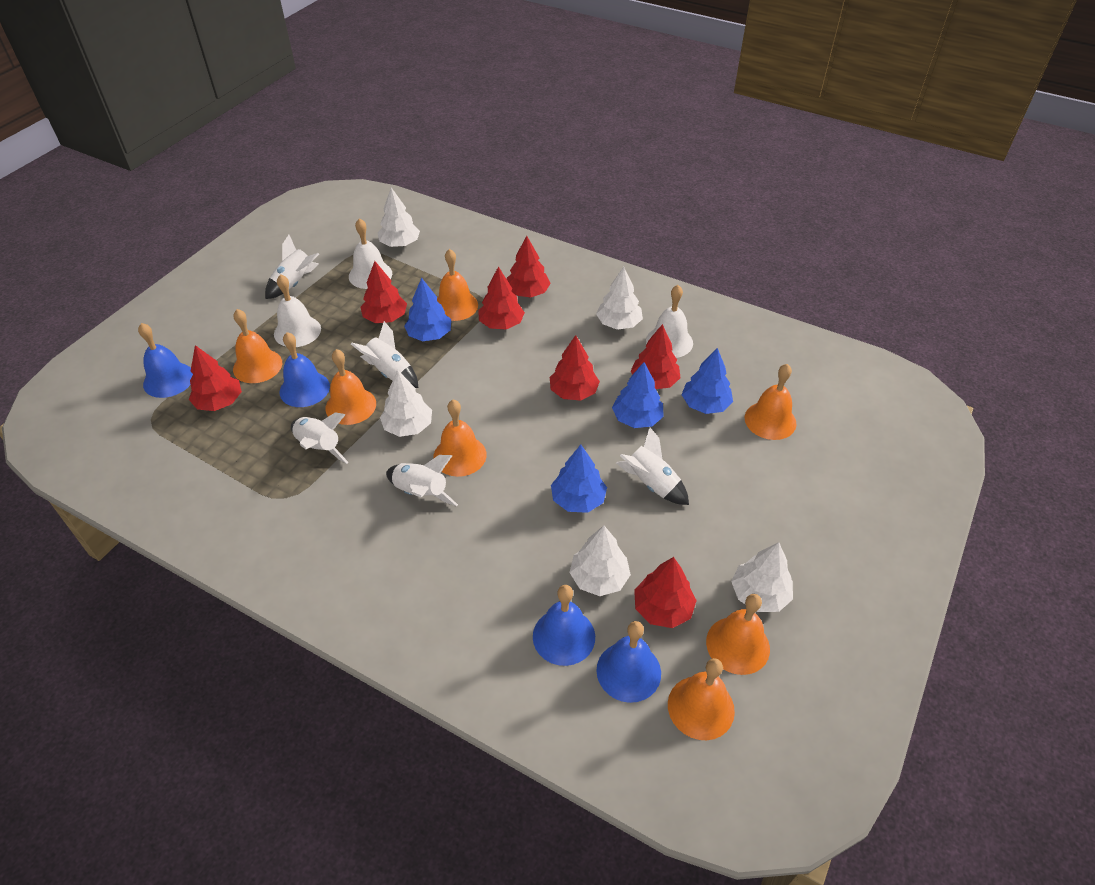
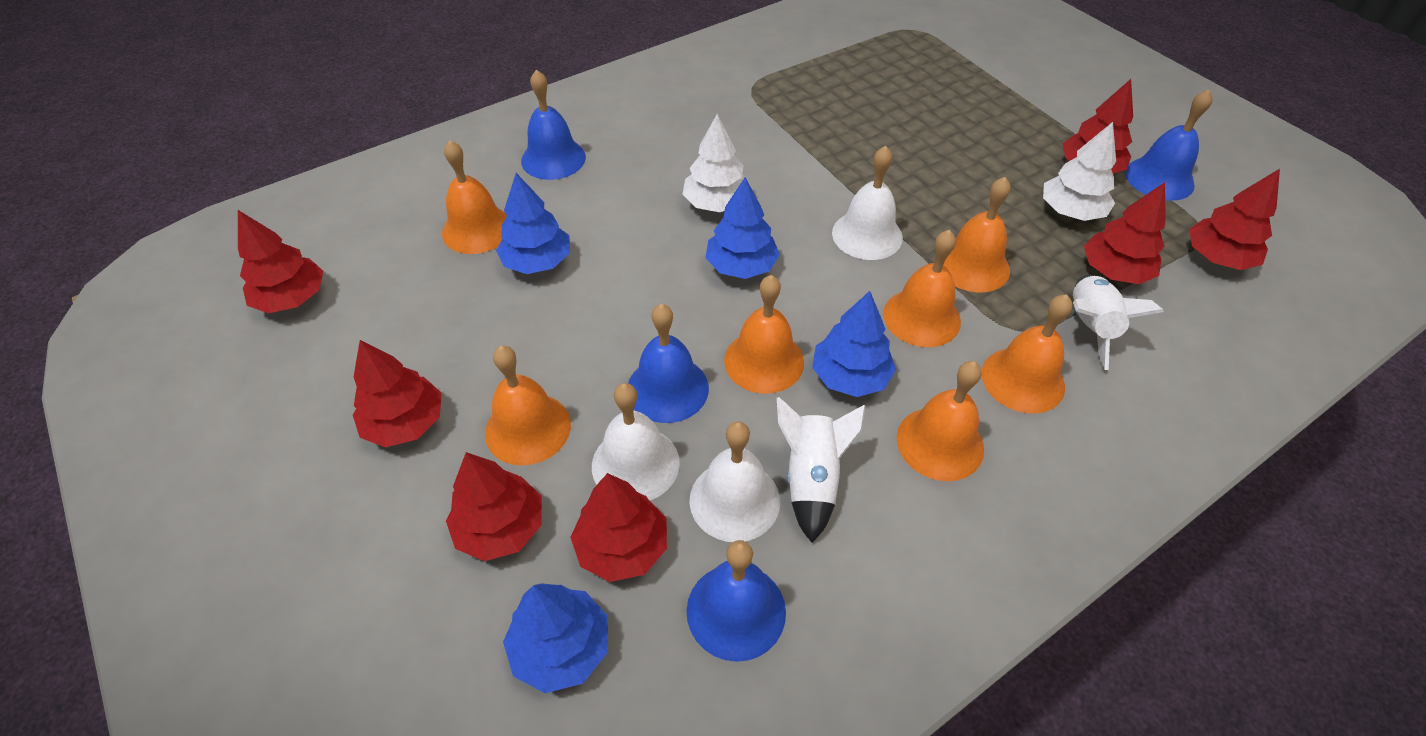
white rocket: 5 -> 2
white tree: 5 -> 2

